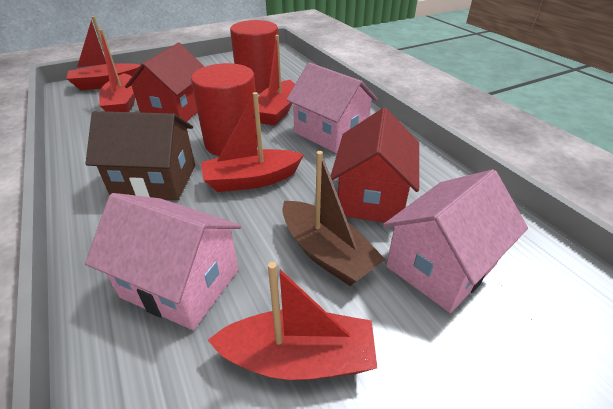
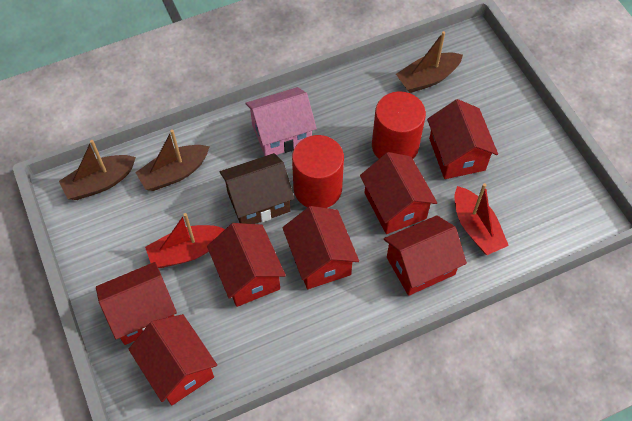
brown boat: 1 -> 3
pink house: 3 -> 1
red boat: 5 -> 2
red house: 2 -> 7

